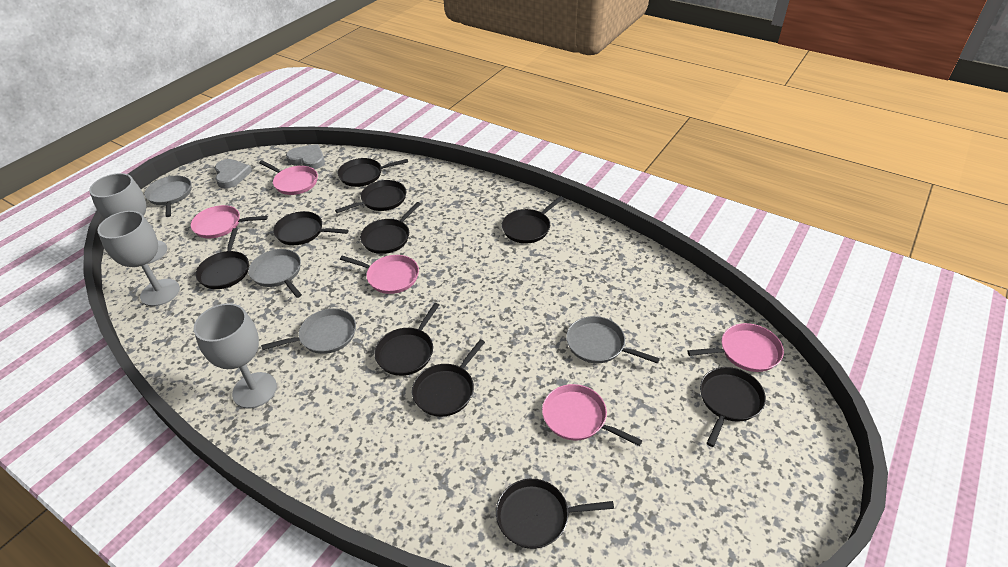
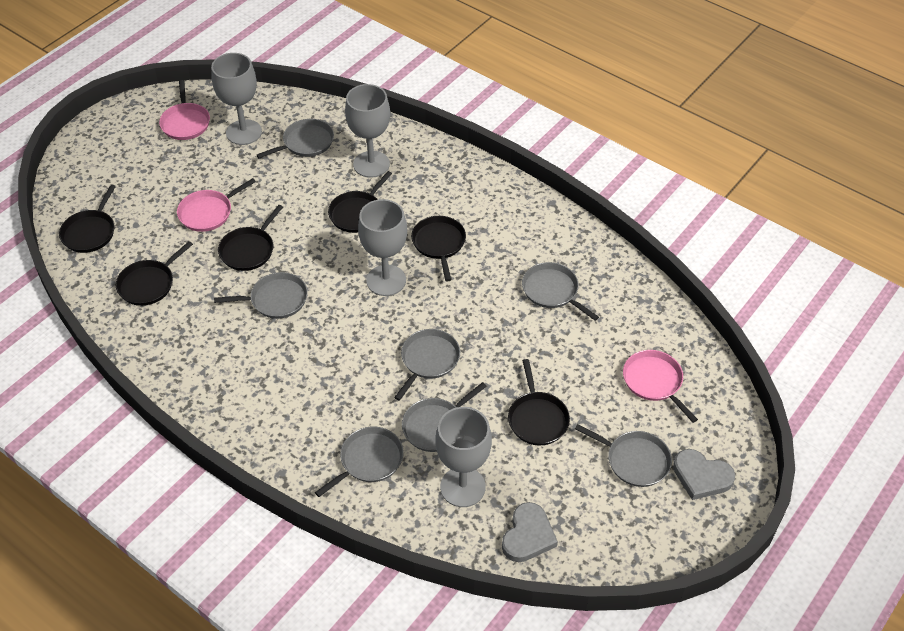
black pan: 10 -> 6
grey goblet: 3 -> 4
grey pan: 4 -> 7
pink pan: 5 -> 3

